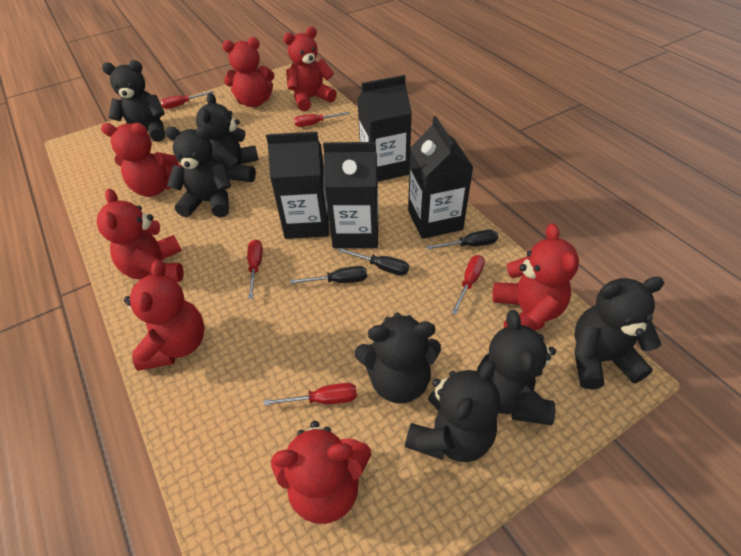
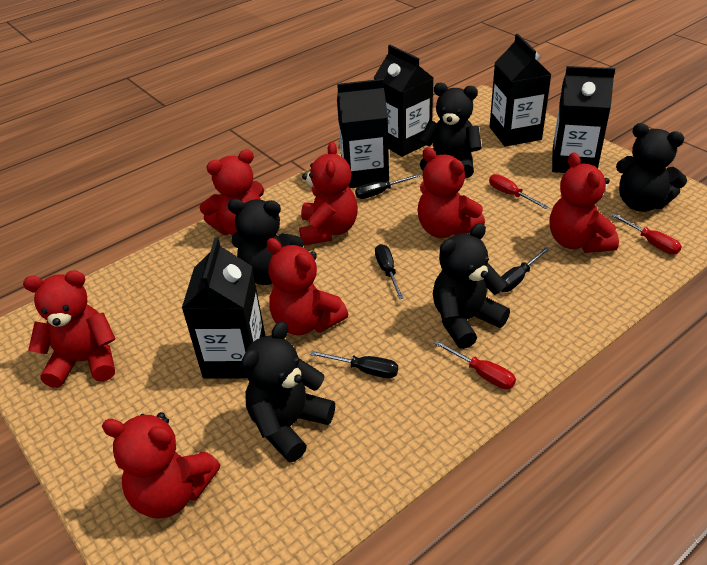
black carton: 4 -> 5
black screwdriver: 3 -> 4
black teddy bear: 7 -> 5
red screwdriver: 5 -> 3

